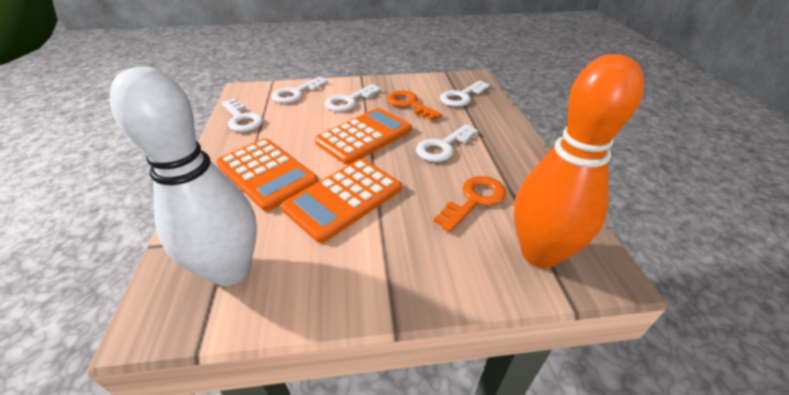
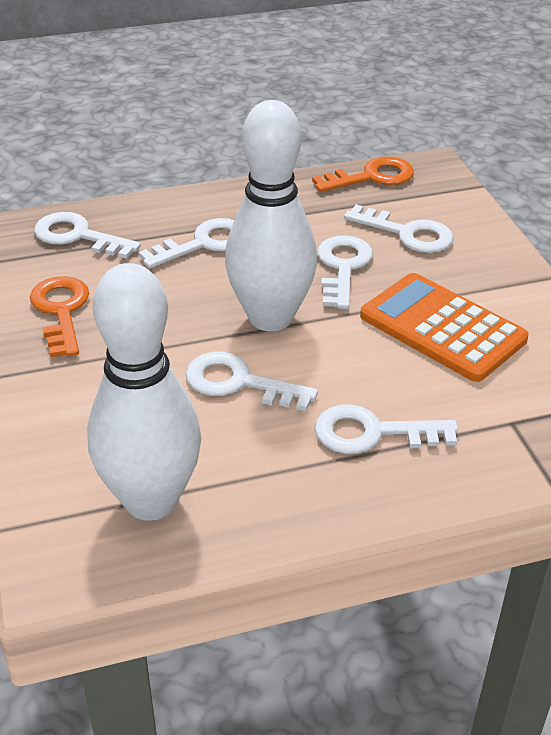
orange bowling pin: 1 -> 0
orange calculator: 3 -> 1
white bowling pin: 1 -> 2
white key: 5 -> 6

